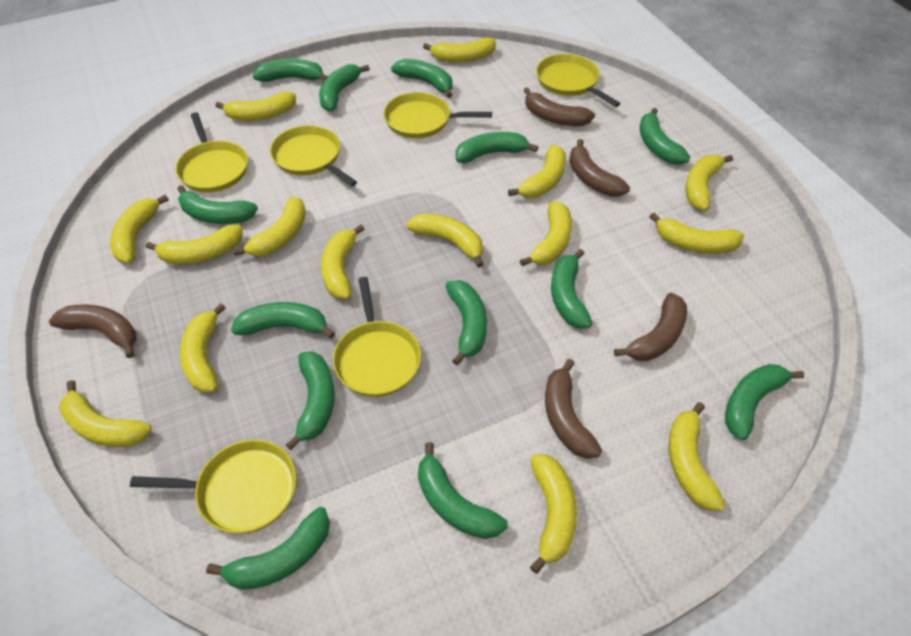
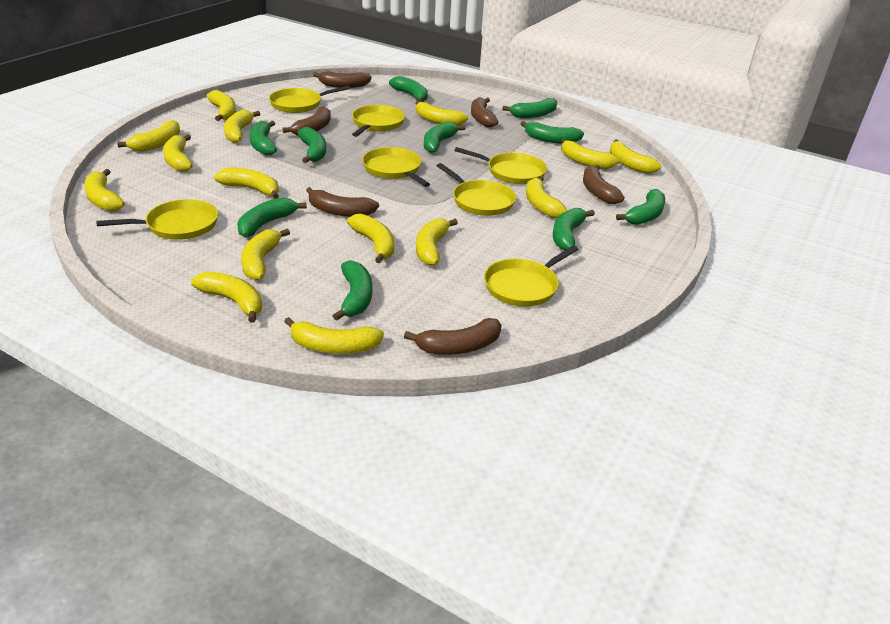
brown banana: 5 -> 6
green banana: 13 -> 10
yellow pan: 6 -> 7

